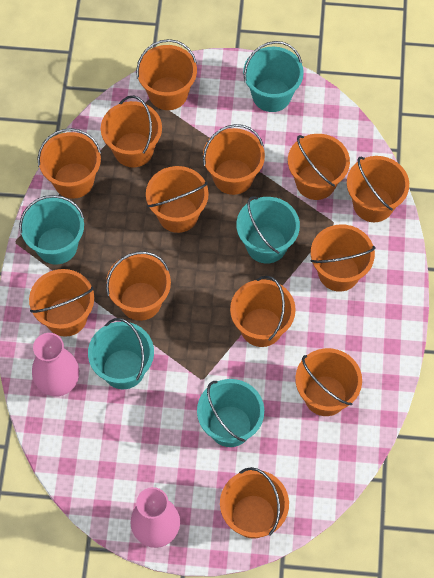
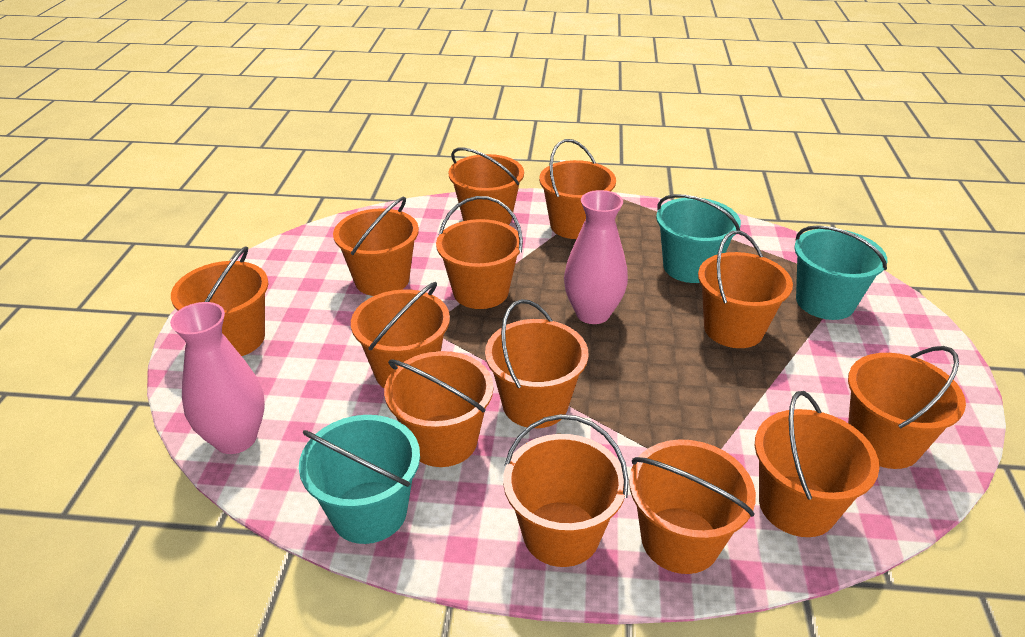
turquoise bucket: 5 -> 3

